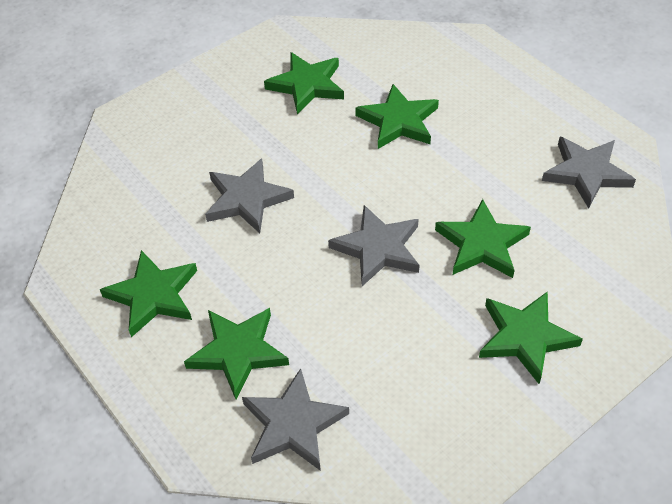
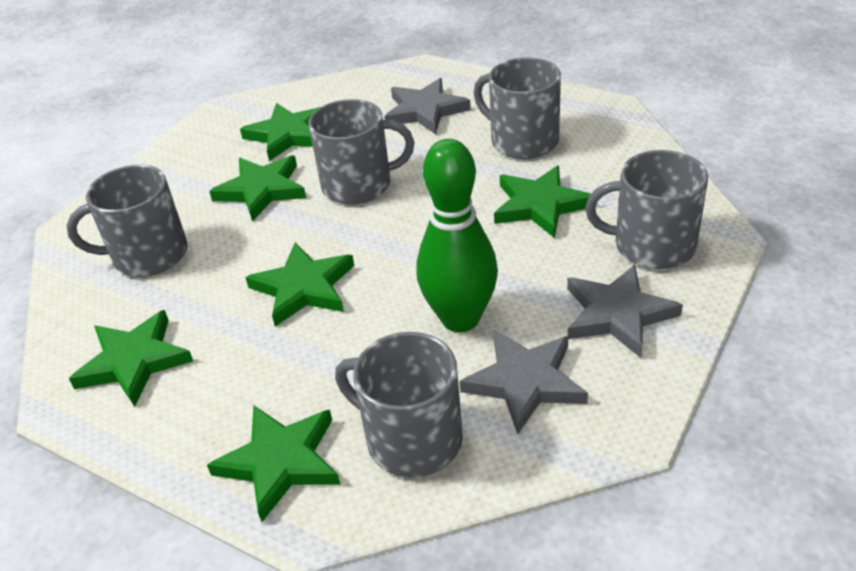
green bowling pin: 0 -> 1
grey mug: 0 -> 5
grey star: 4 -> 3

